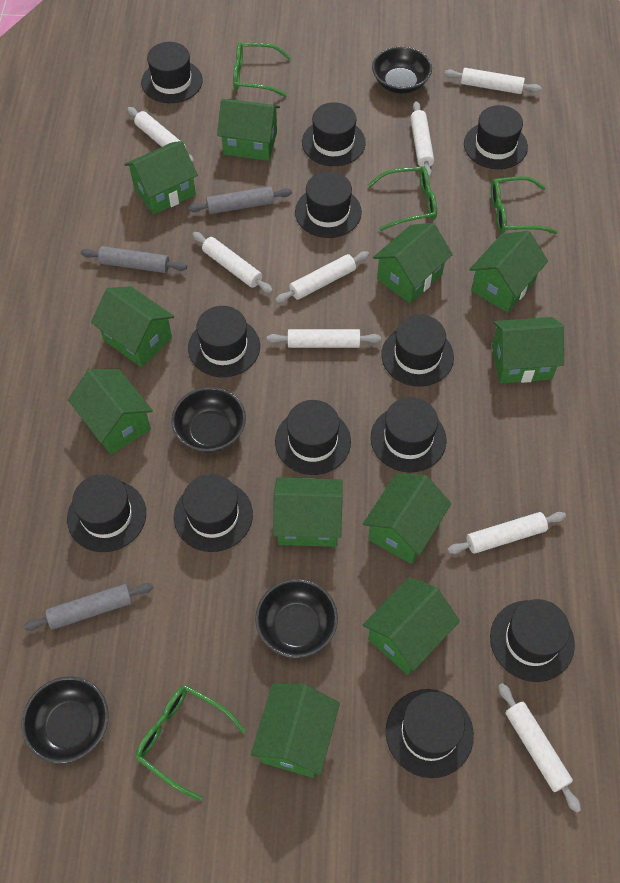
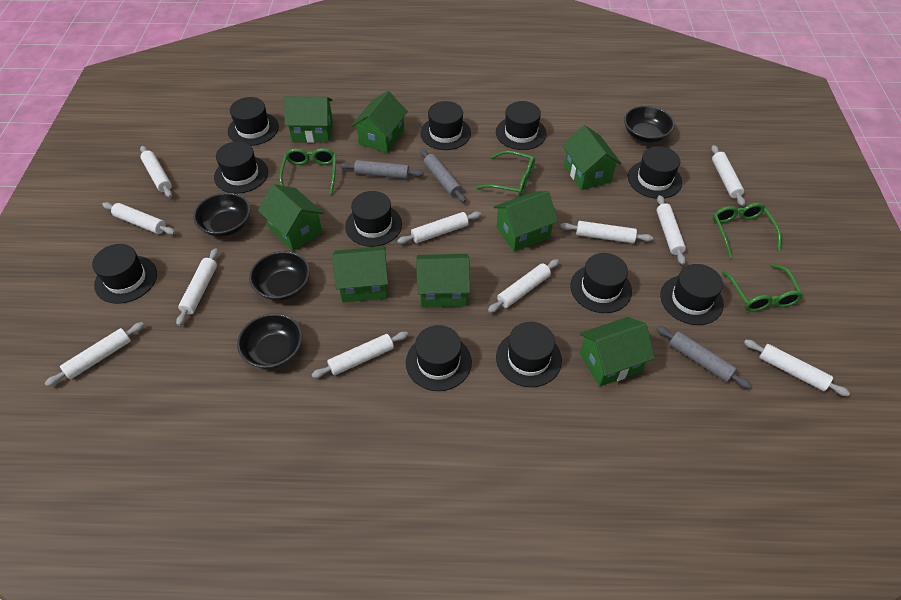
black hat: 12 -> 11
green house: 11 -> 8
white rolling pin: 8 -> 11

